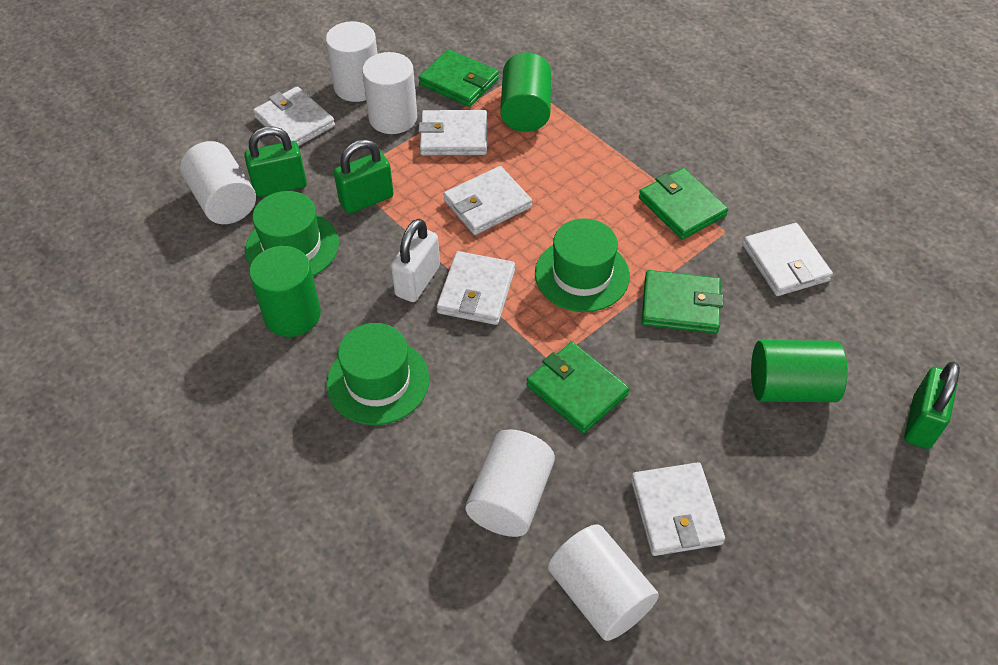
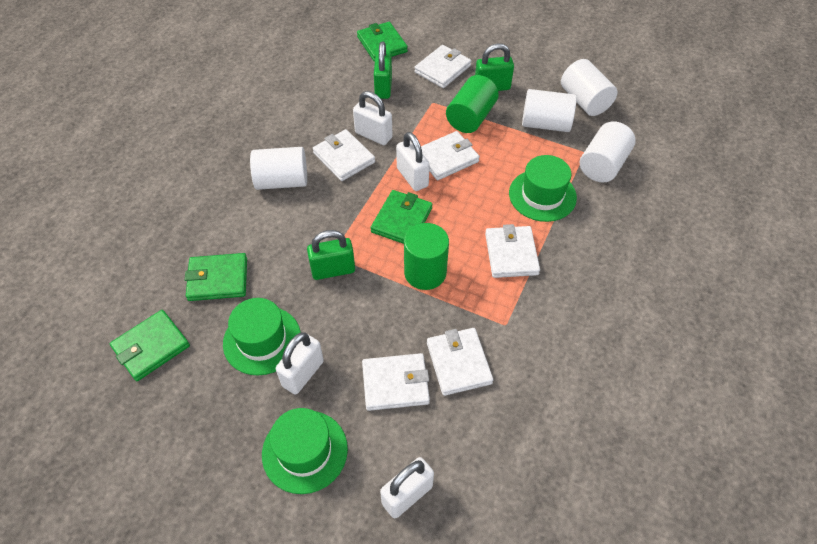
green cylinder: 3 -> 2
white cylinder: 5 -> 4
white padlock: 1 -> 4

